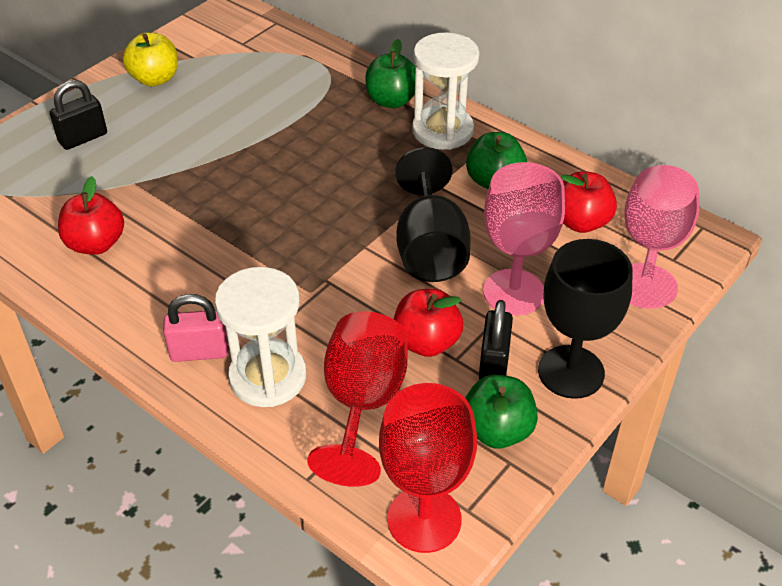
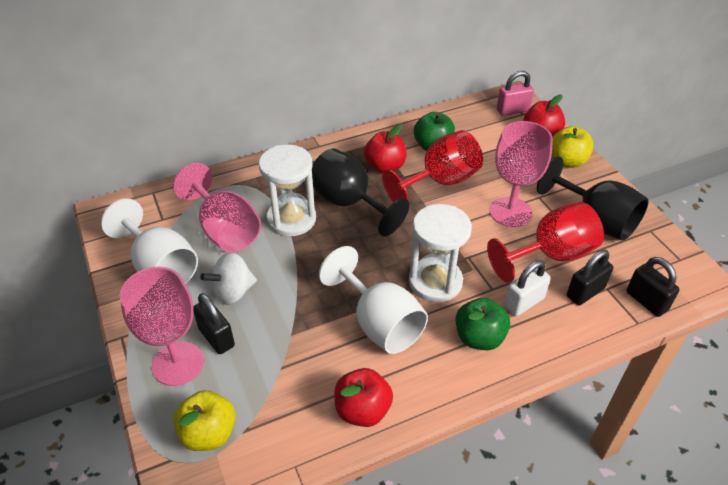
black padlock: 2 -> 3
green apple: 3 -> 2
pink goblet: 2 -> 3
white goblet: 0 -> 2
white padlock: 0 -> 1
white spinning top: 0 -> 1
yellow apple: 1 -> 2

